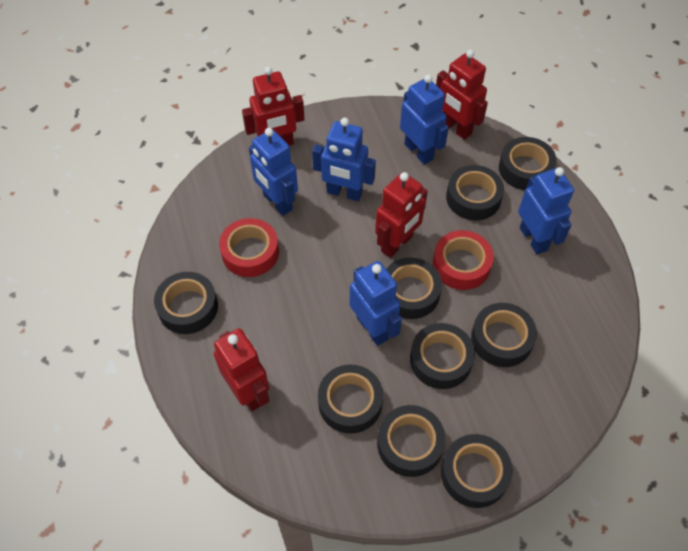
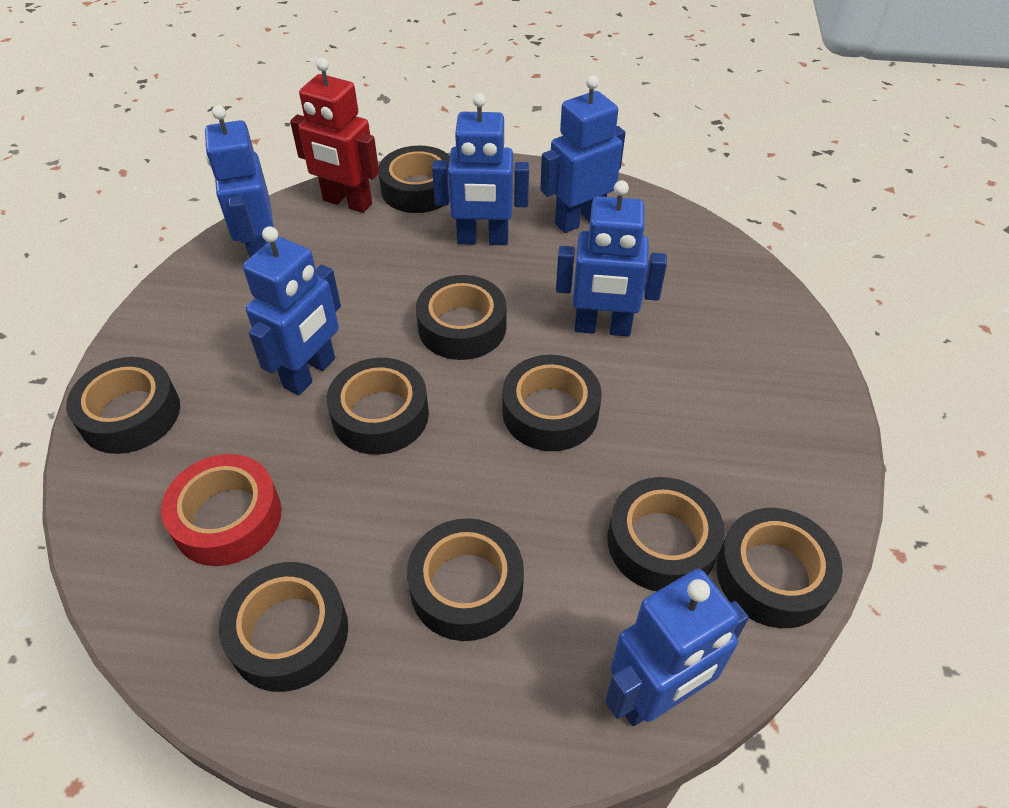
blue robot: 5 -> 6
red robot: 4 -> 1
red tape: 2 -> 1

